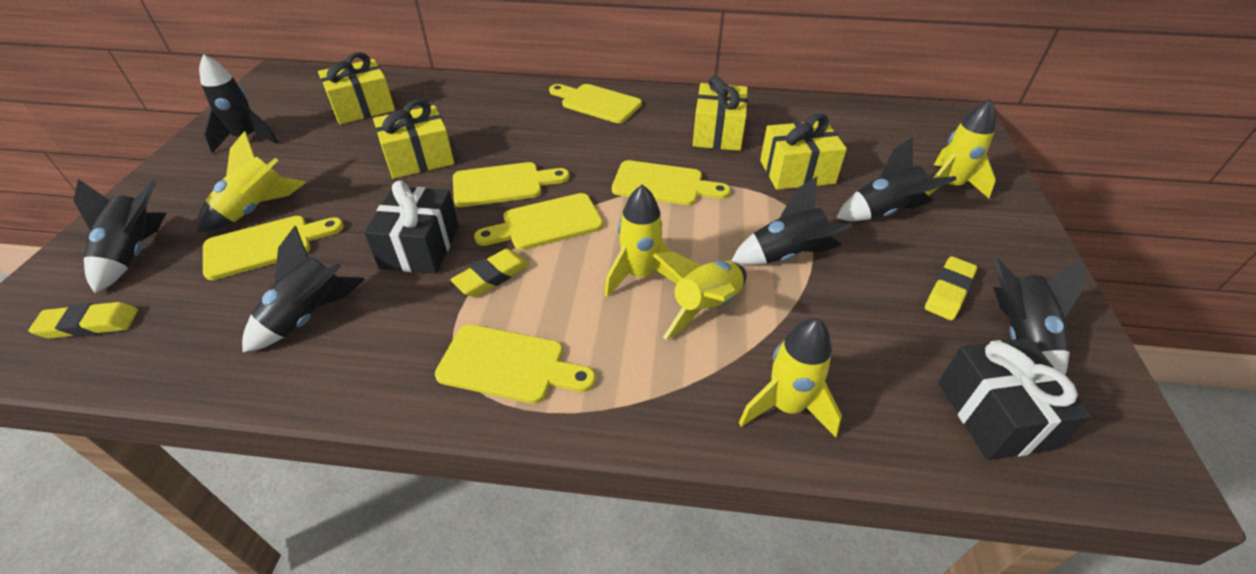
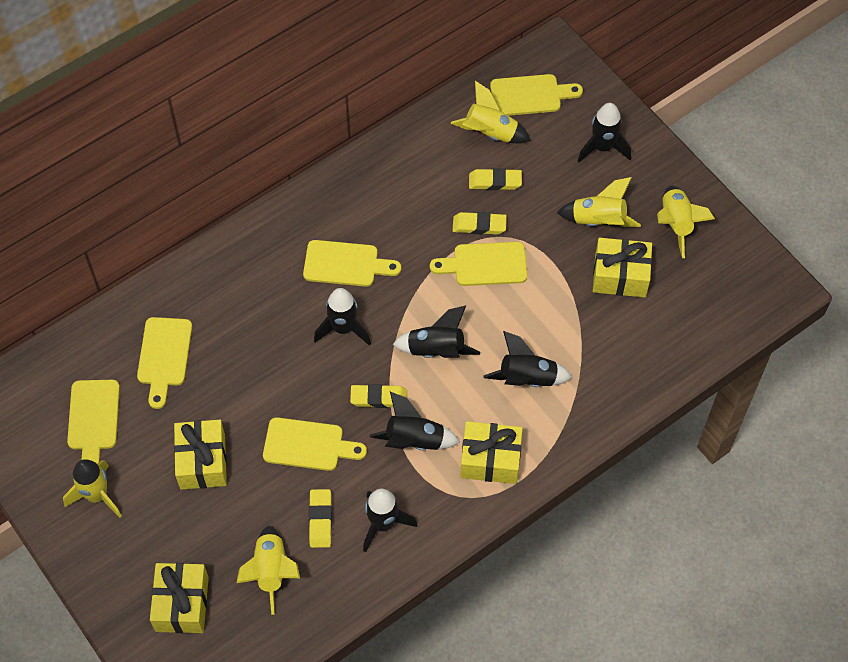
black gift: 2 -> 0
yellow eraser: 3 -> 4

